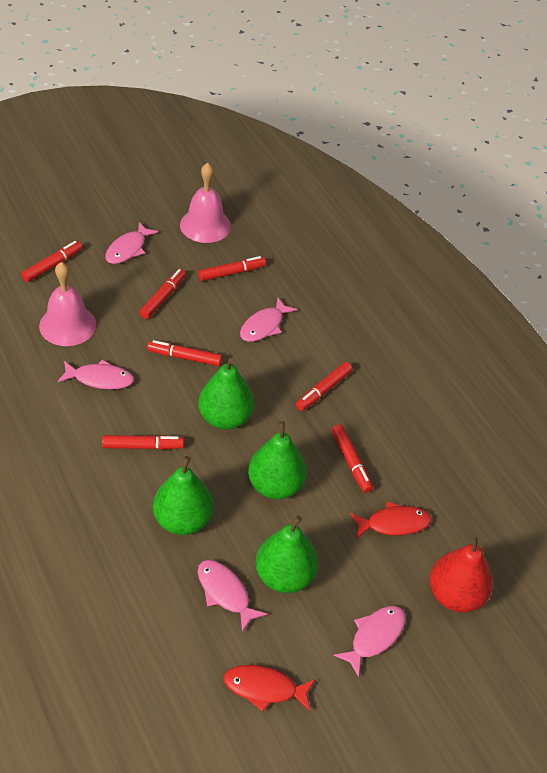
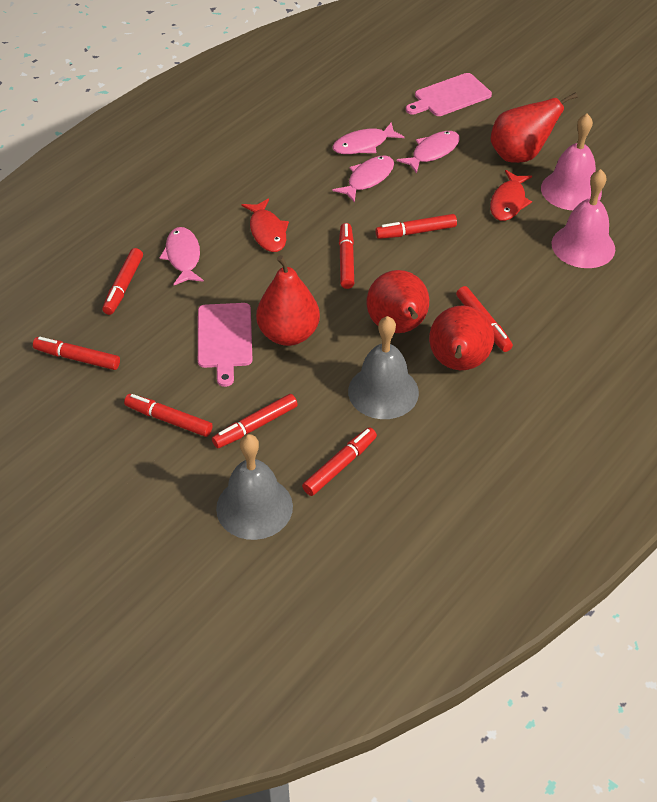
green pear: 4 -> 0
grey bell: 0 -> 2
pink cutting board: 0 -> 2
pink fish: 5 -> 4
red marker: 7 -> 8
red pear: 1 -> 4

